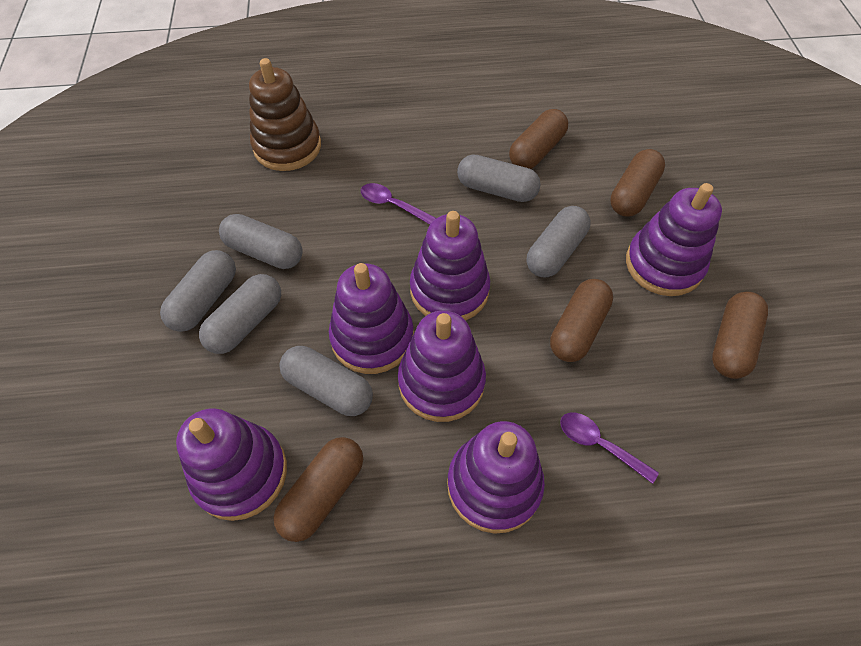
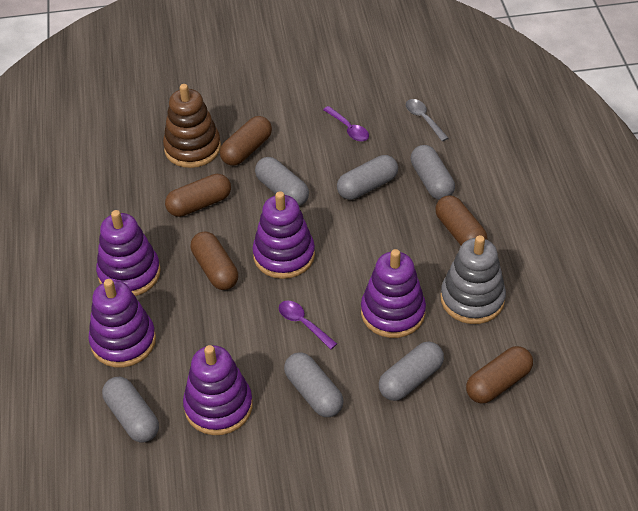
grey spoon: 0 -> 1
grey stacking toy: 0 -> 1
purple stacking toy: 6 -> 5

